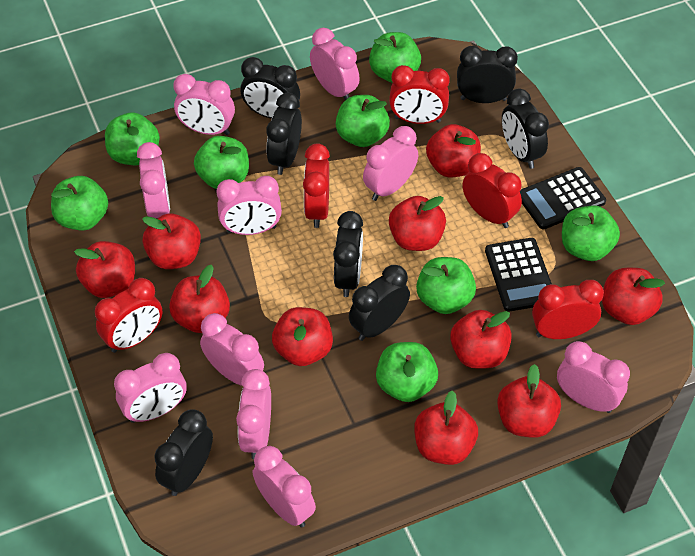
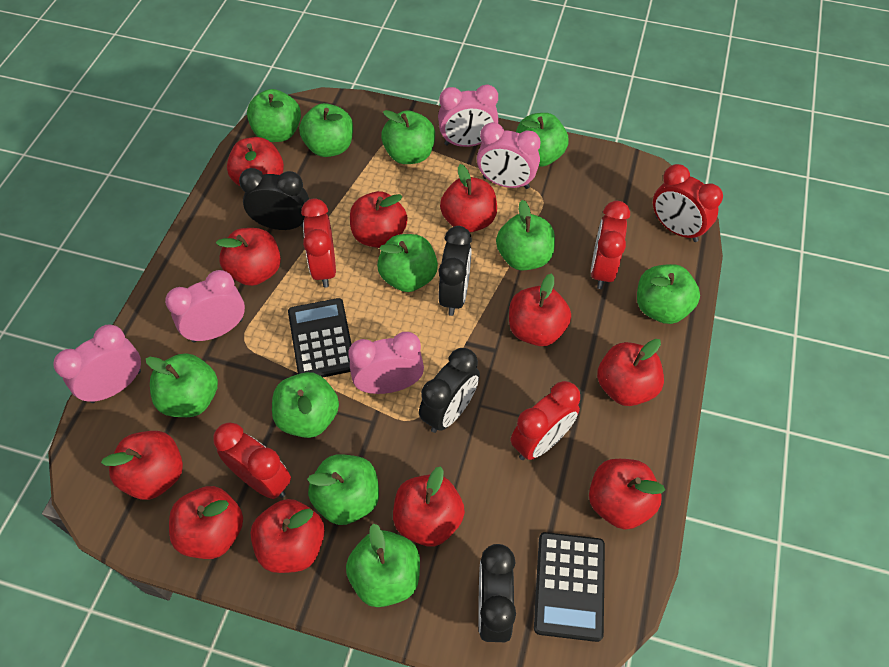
black clock: 7 -> 4
green apple: 8 -> 11
pink clock: 10 -> 5
red apple: 10 -> 11

